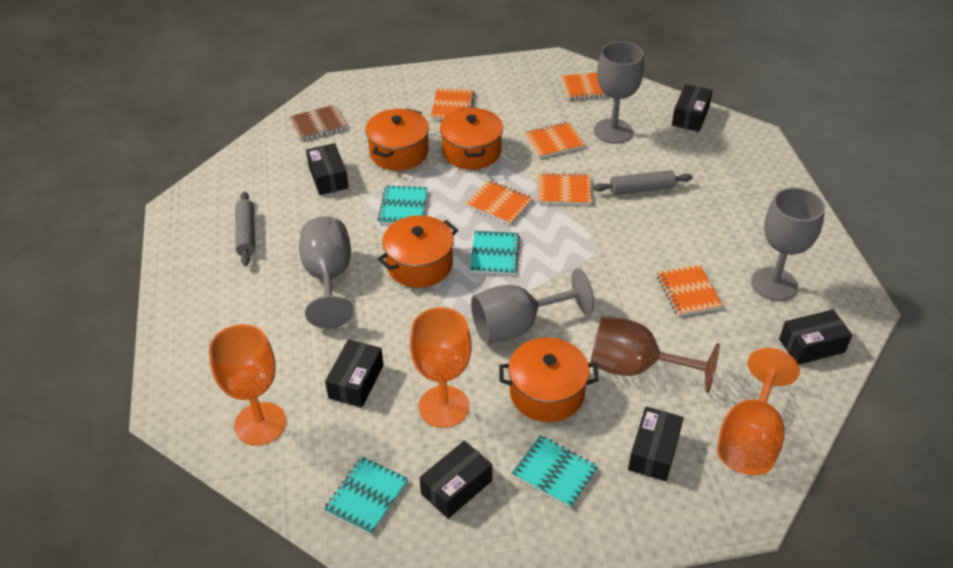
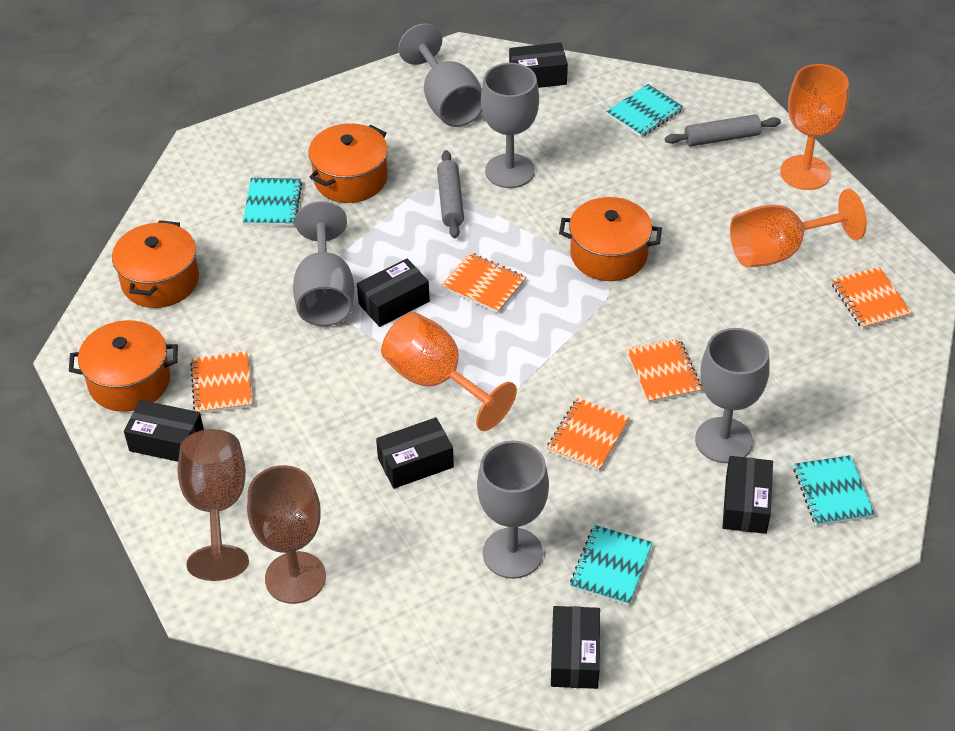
brown goblet: 1 -> 2
brown notebook: 1 -> 0
grey goblet: 4 -> 5
orange notebook: 6 -> 5

